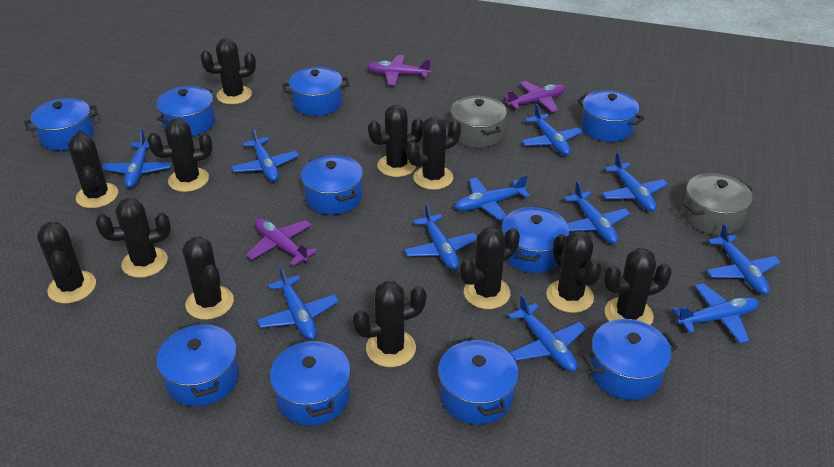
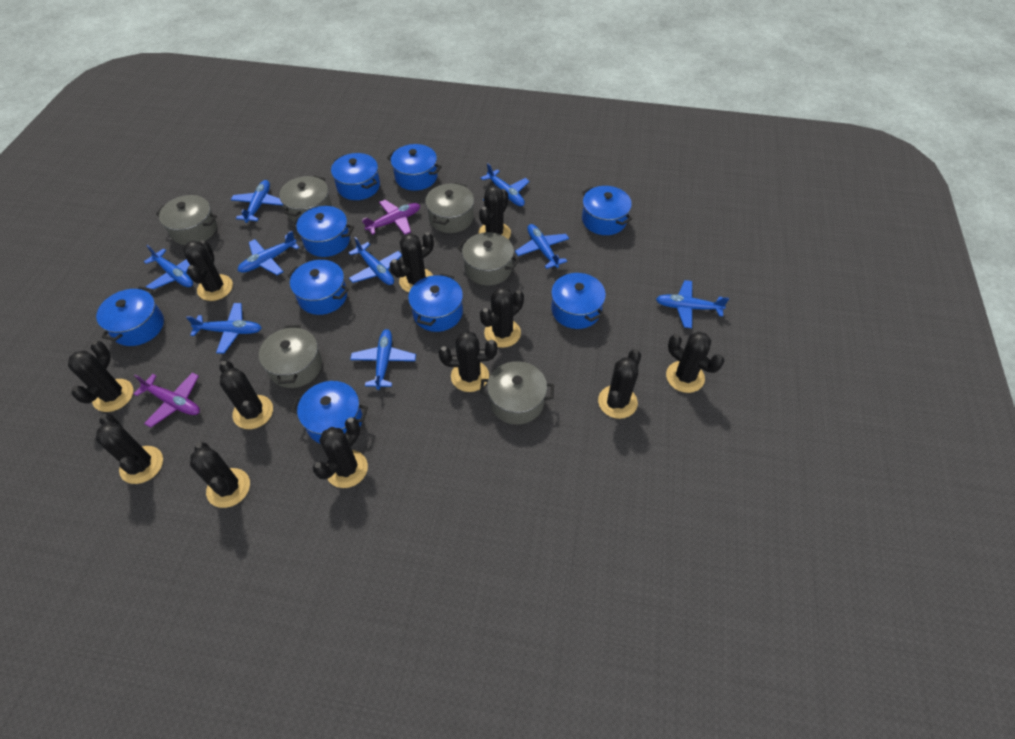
blue plane: 11 -> 9
blue pot: 10 -> 9
grey pot: 2 -> 6
purple plane: 3 -> 2

